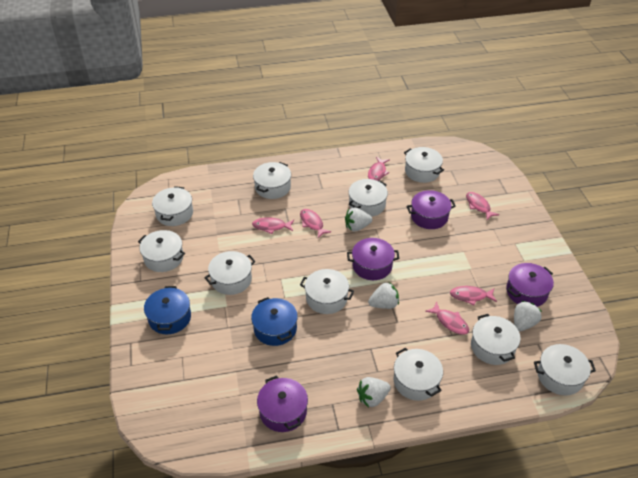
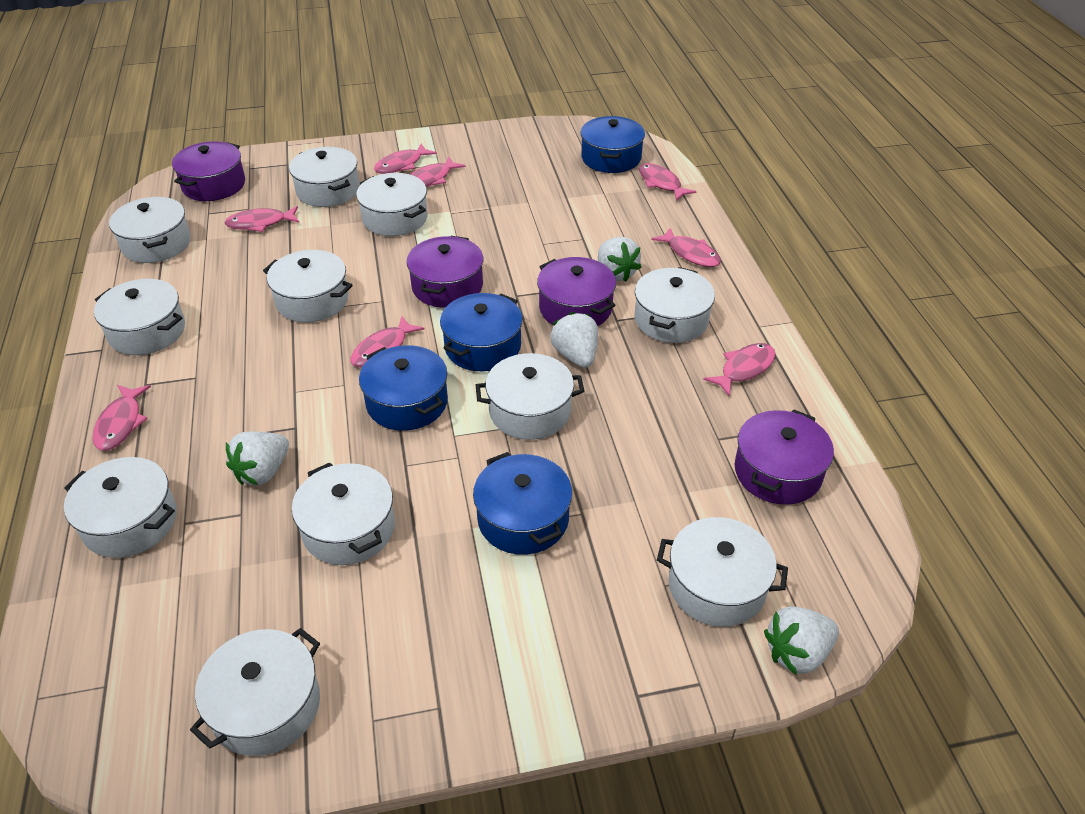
blue pot: 2 -> 4
pink fish: 6 -> 8
white pot: 10 -> 11

